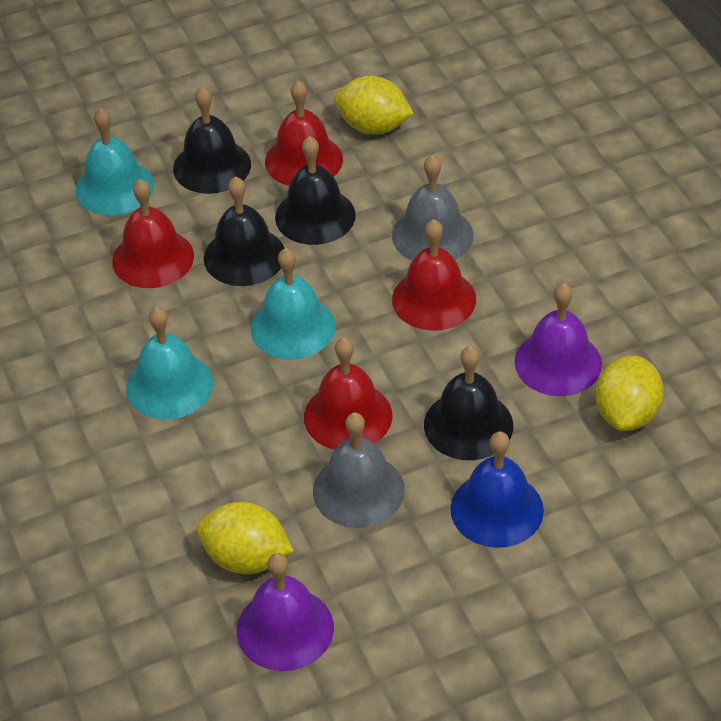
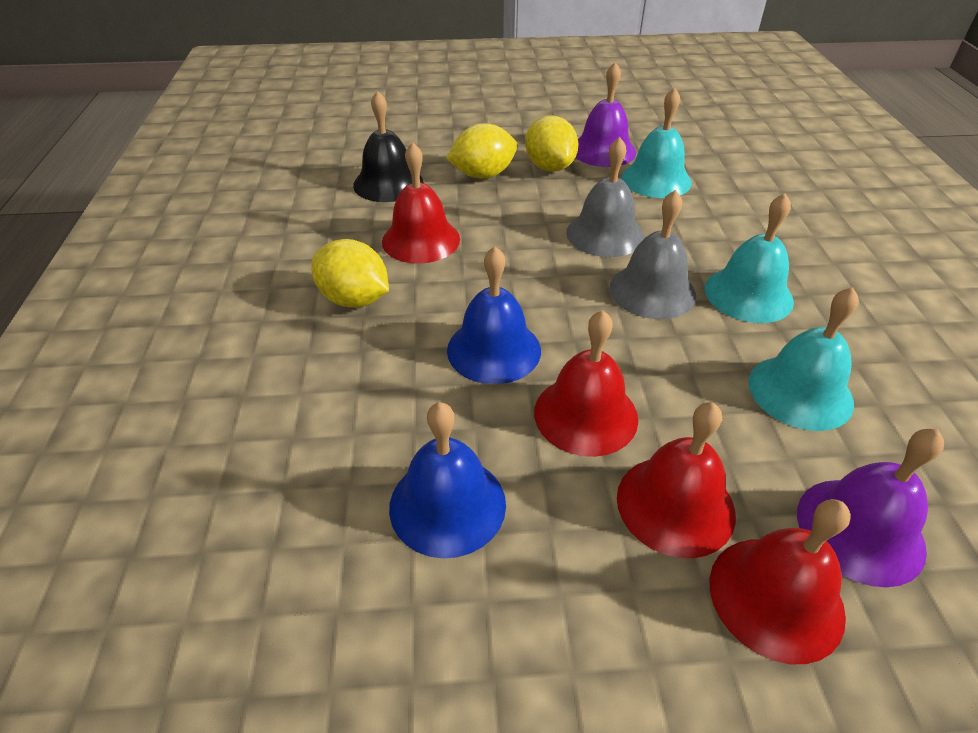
black bell: 4 -> 1
blue bell: 1 -> 2

